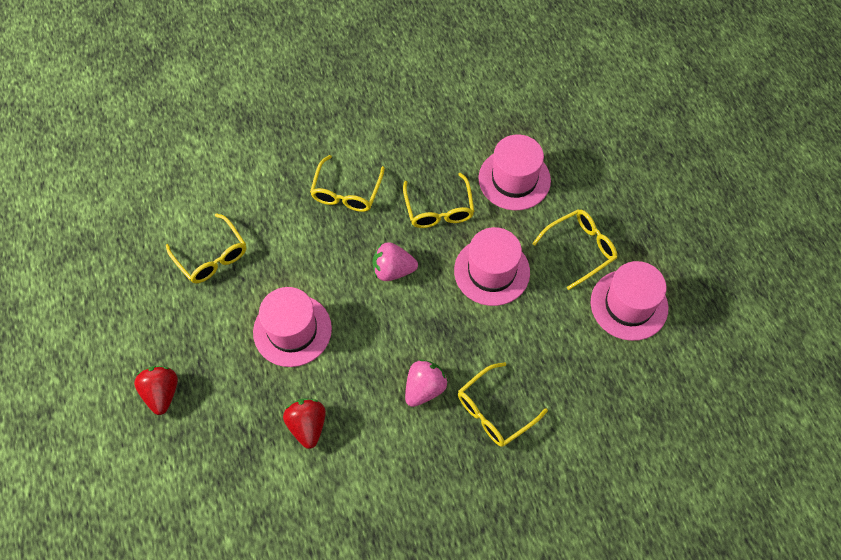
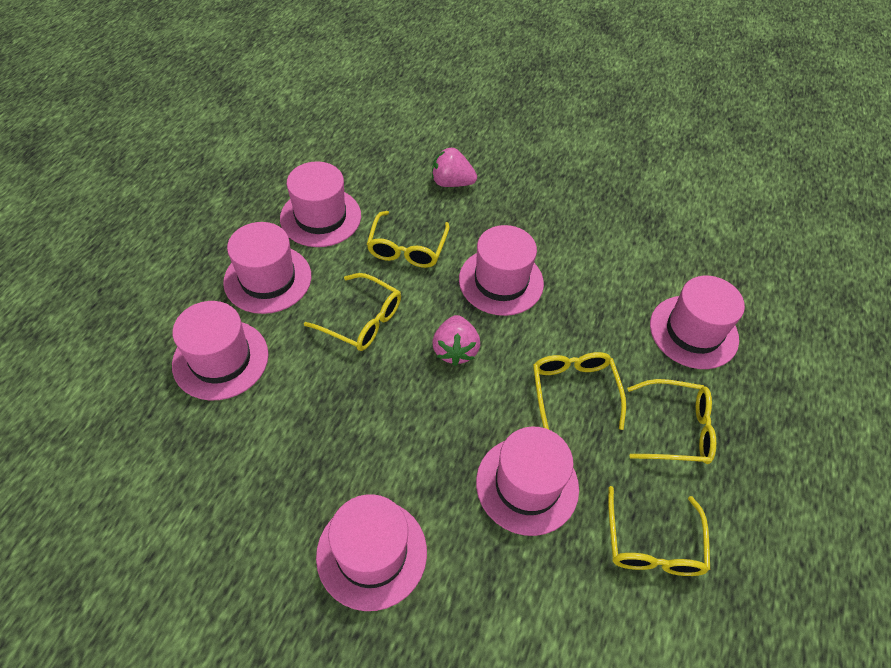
pink hat: 4 -> 7
red strawberry: 2 -> 0

